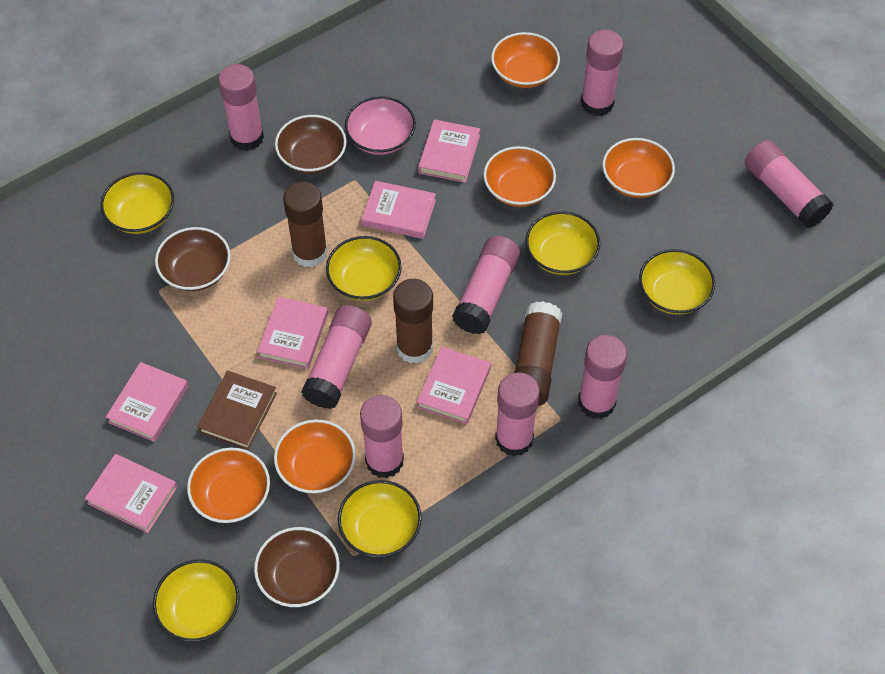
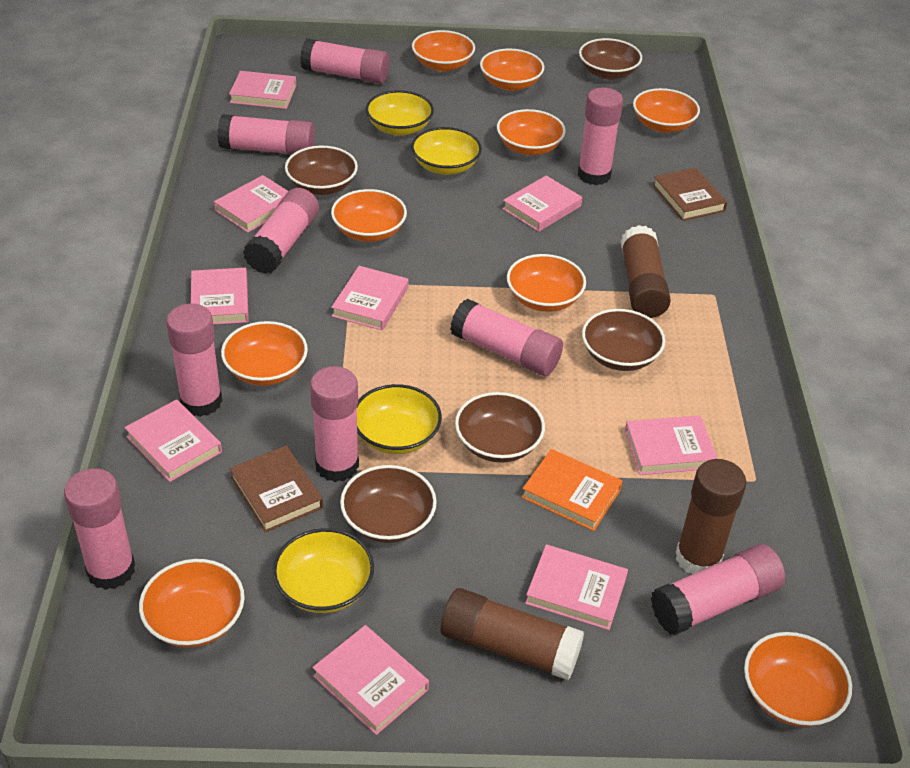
brown book: 1 -> 2
brown bowl: 3 -> 5
orange book: 0 -> 1
orange bowl: 5 -> 9
pink book: 6 -> 9
pink bowl: 1 -> 0
pink glue stick: 8 -> 9
yellow bowl: 6 -> 4

